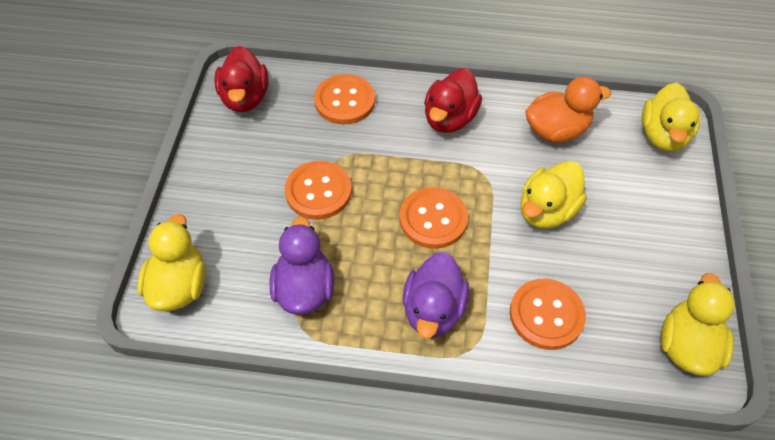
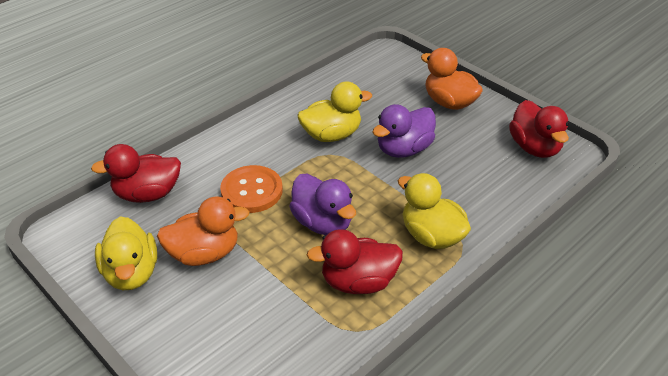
orange button: 4 -> 1
orange duck: 1 -> 2
red duck: 2 -> 3
yellow duck: 4 -> 3

